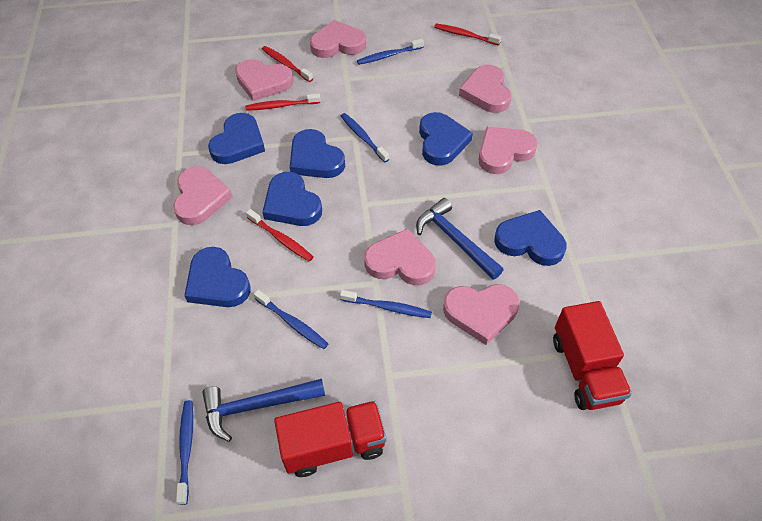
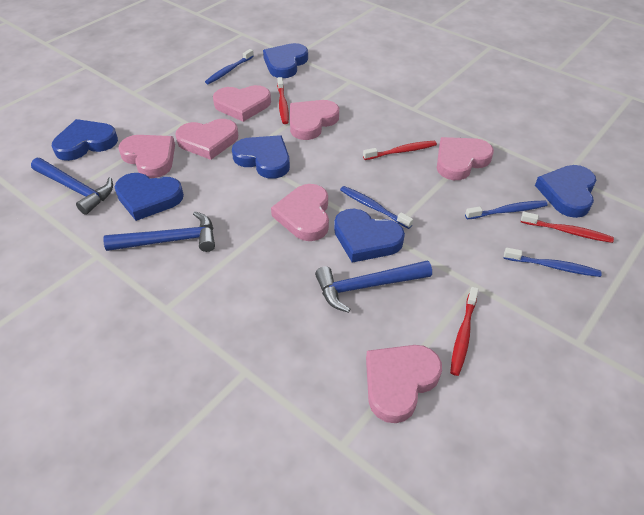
blue hammer: 2 -> 3
blue toothbrush: 5 -> 4
red truck: 2 -> 0

